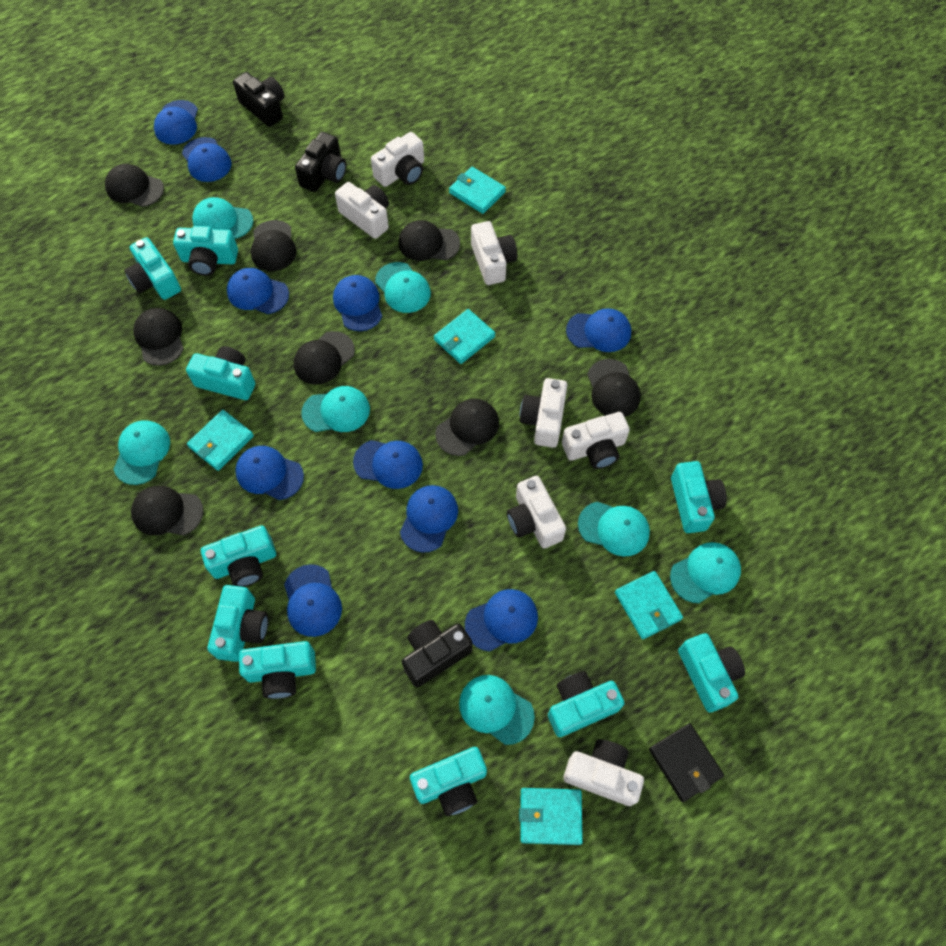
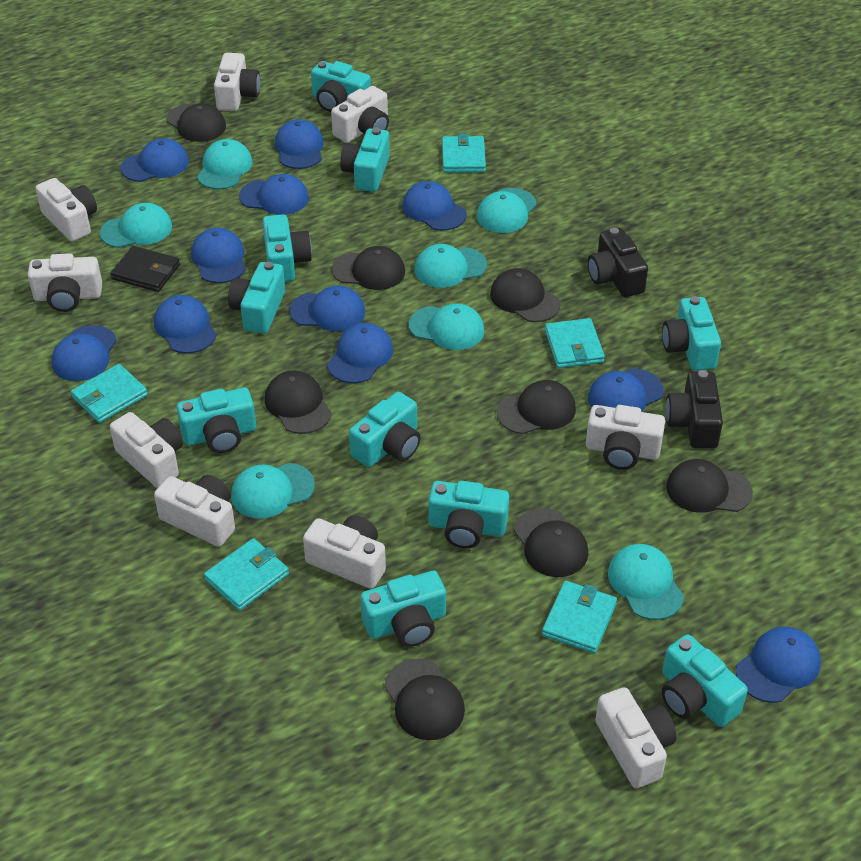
black camera: 3 -> 2
blue cap: 10 -> 11
white camera: 7 -> 9

